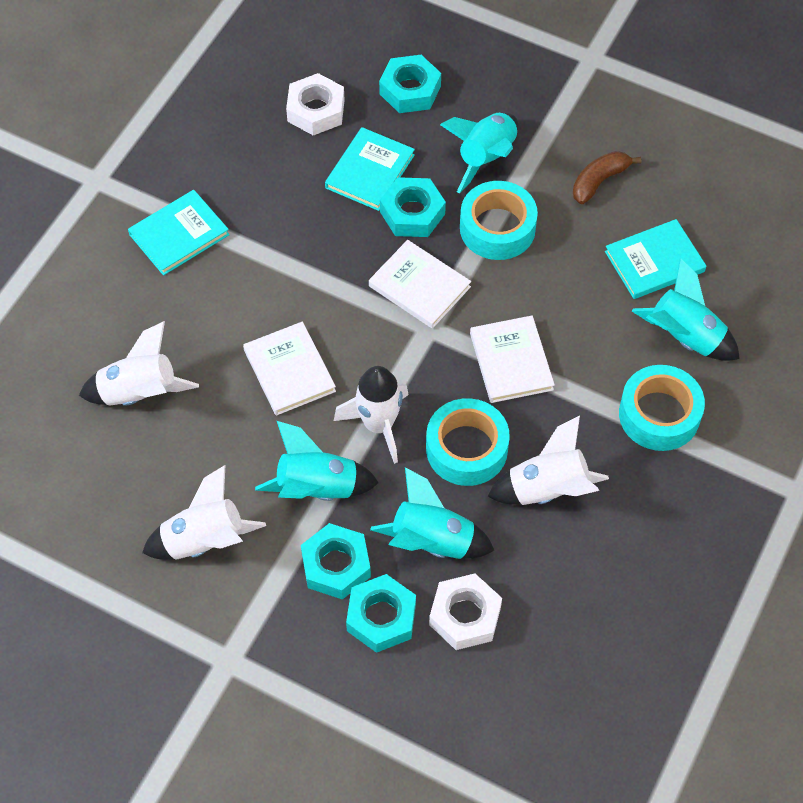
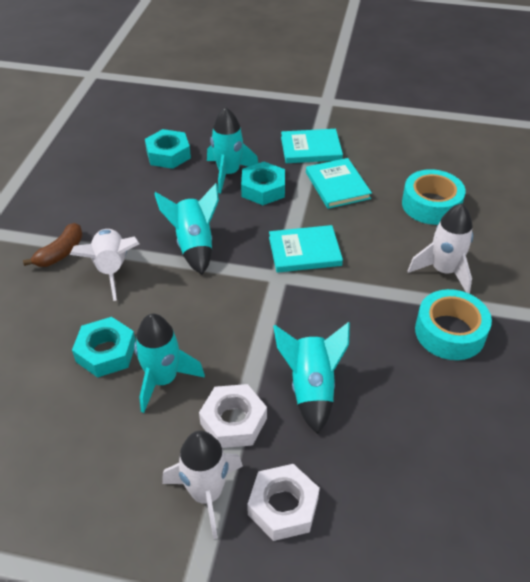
turquoise nut: 4 -> 3
turquoise tape: 3 -> 2
white book: 3 -> 0
white rocket: 4 -> 3

